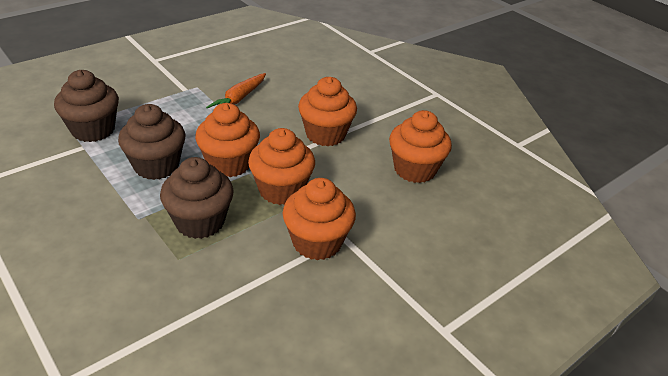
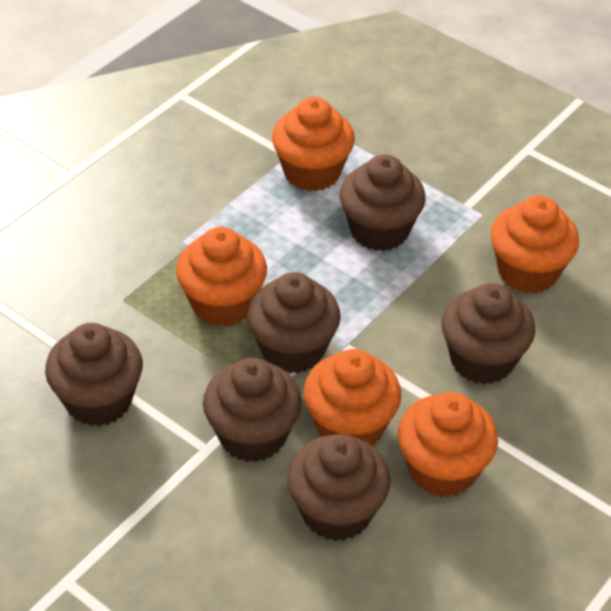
brown cupcake: 3 -> 6
orange carrot: 1 -> 0

